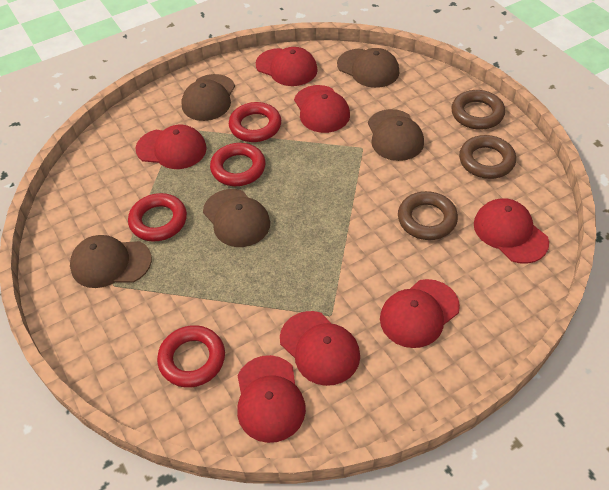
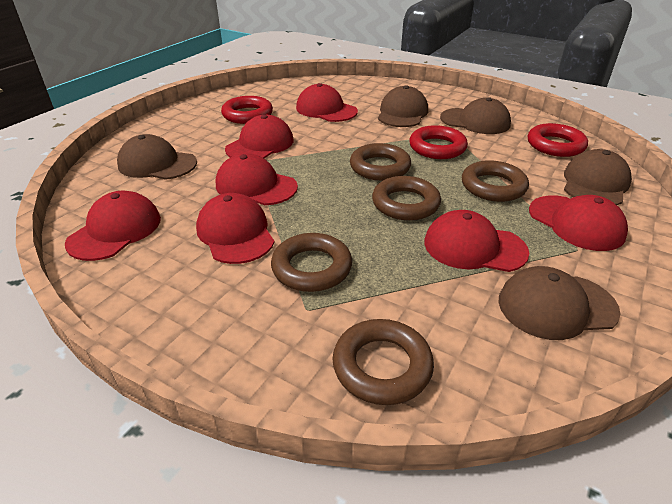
brown ring: 3 -> 5
red ring: 4 -> 3

